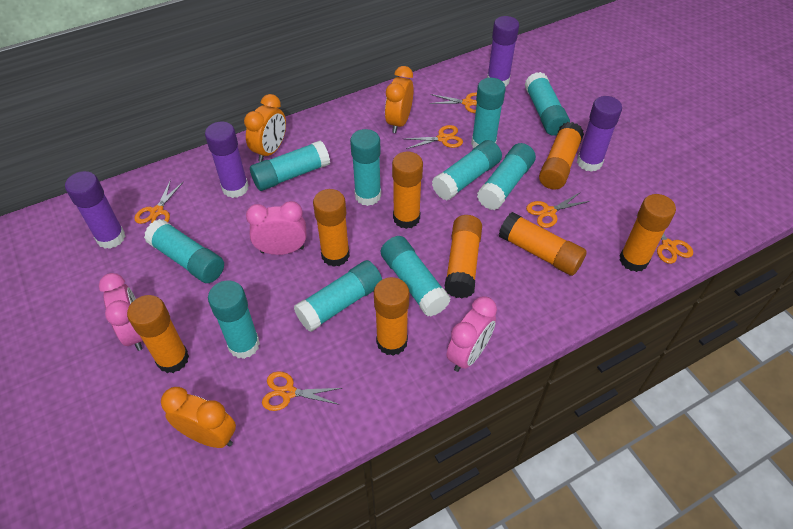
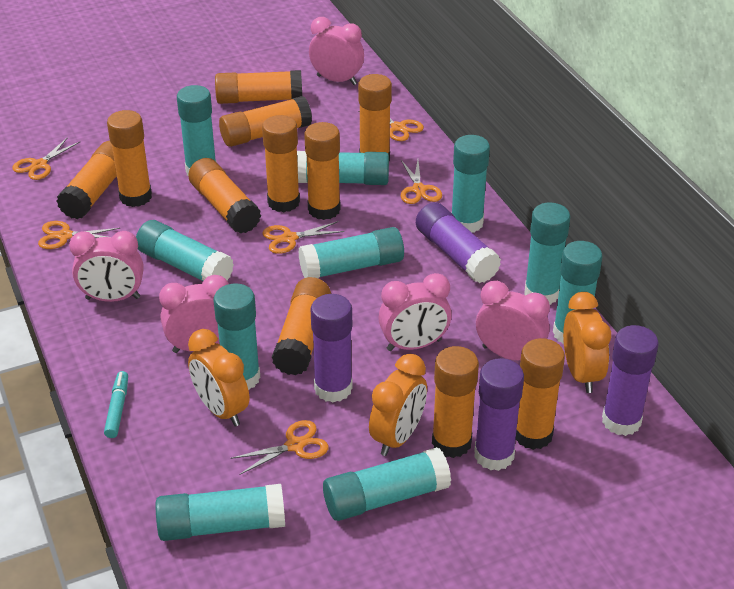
orange glue stick: 8 -> 11
pink clock: 3 -> 5
turquoise marker: 0 -> 1

